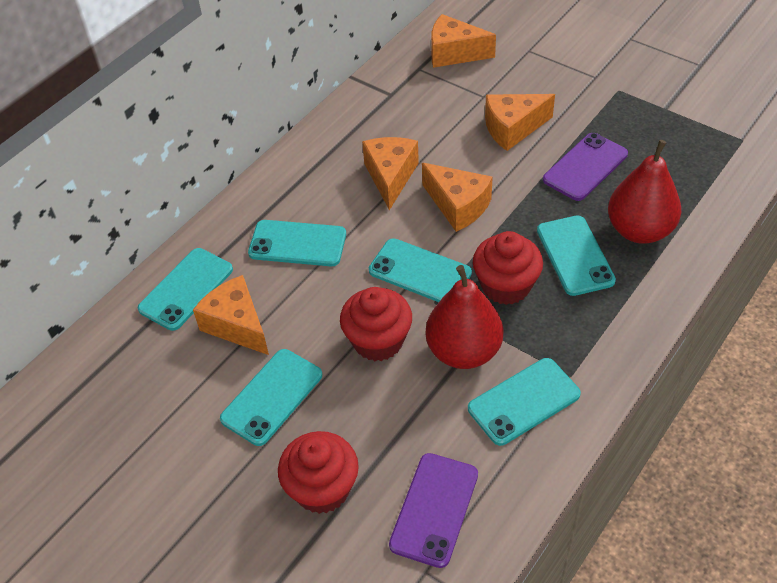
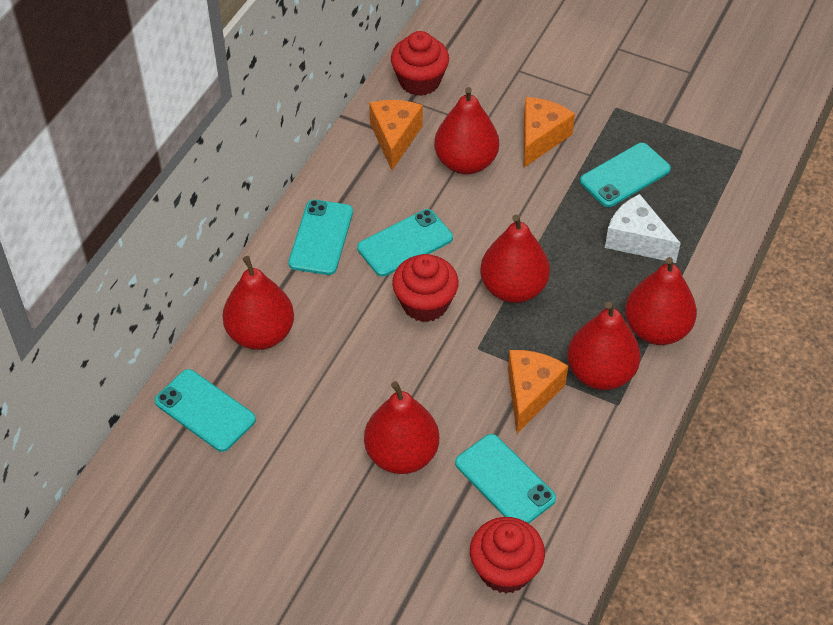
orange cheese: 5 -> 3
purple phone: 2 -> 0
red pear: 2 -> 6
turquoise phone: 6 -> 5
white cheese: 0 -> 1

